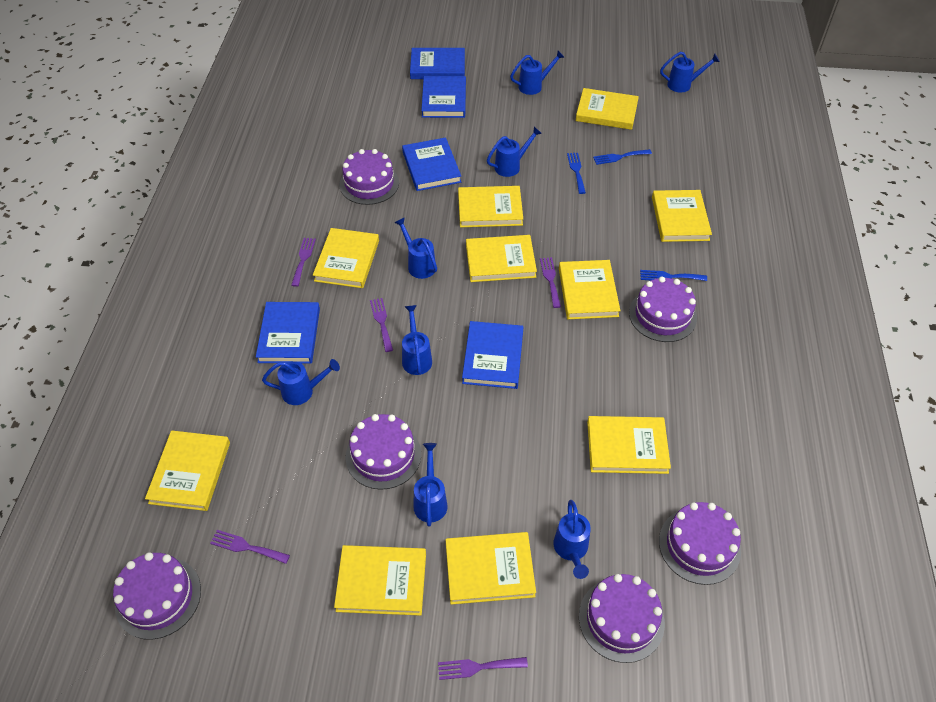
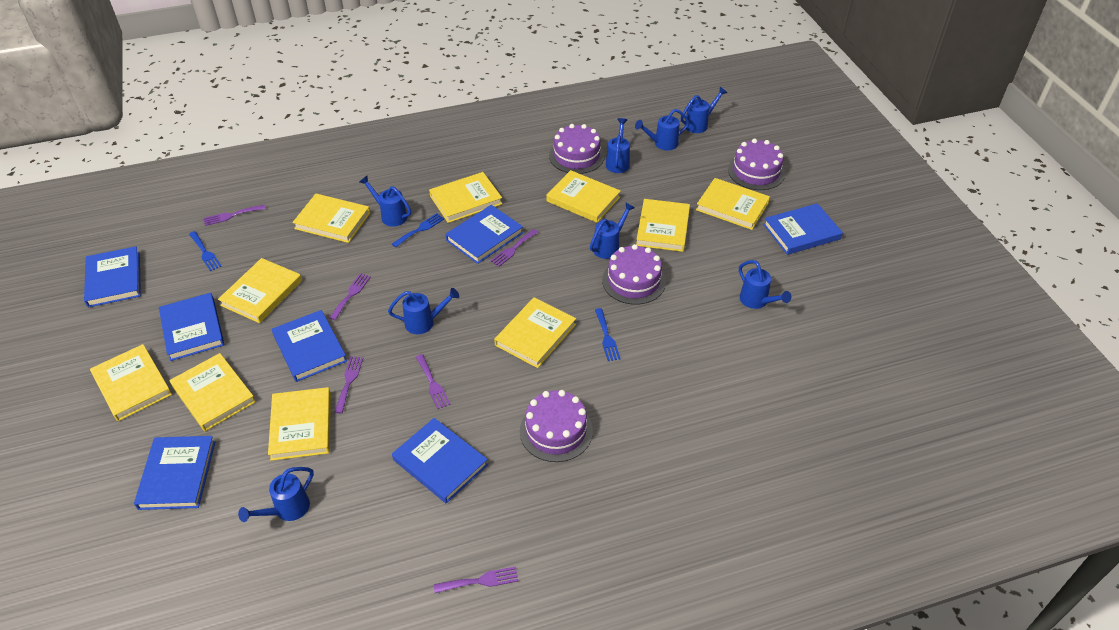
blue book: 5 -> 7
purple cake: 6 -> 4
purple fork: 5 -> 6

